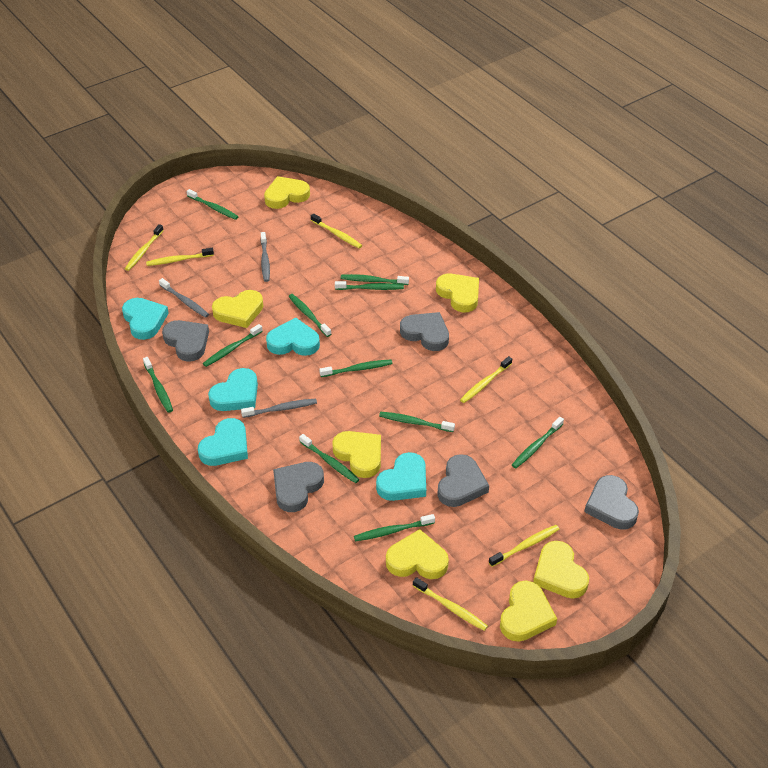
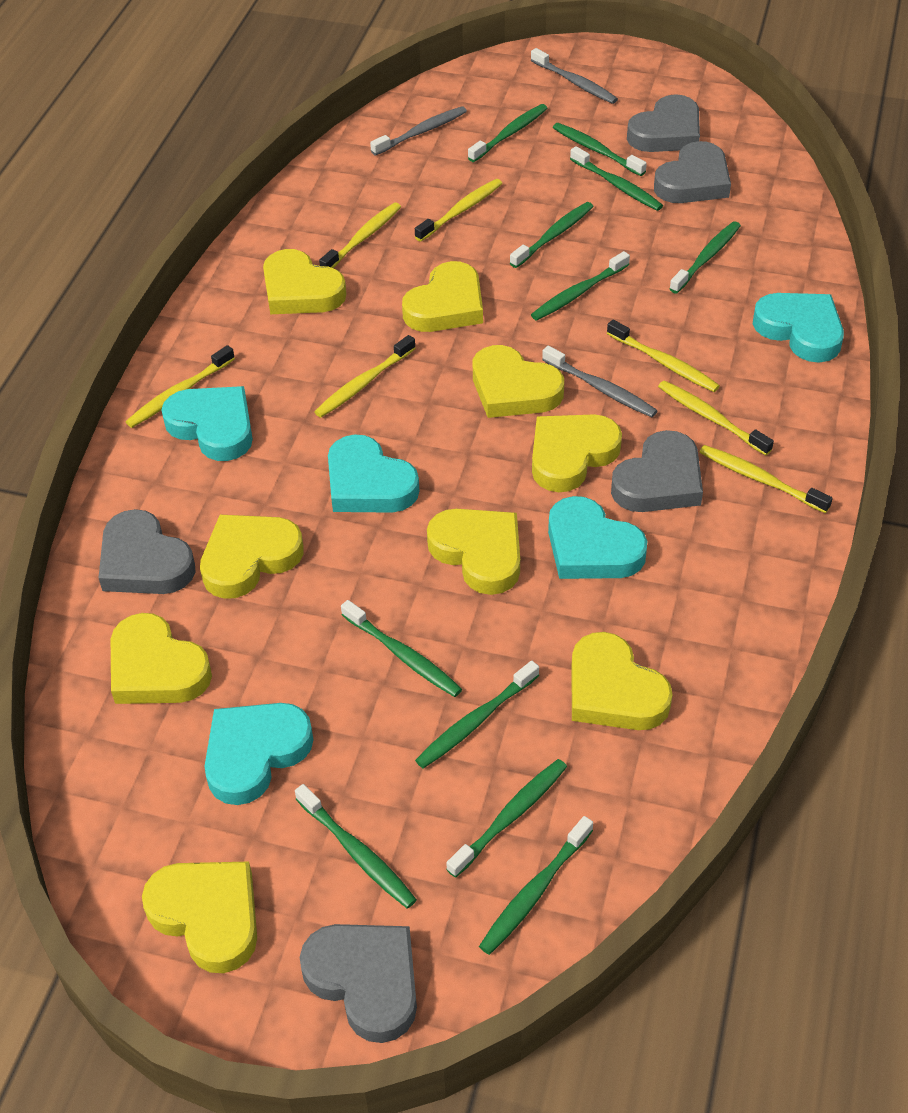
yellow heart: 7 -> 9
yellow toothbrush: 6 -> 7

